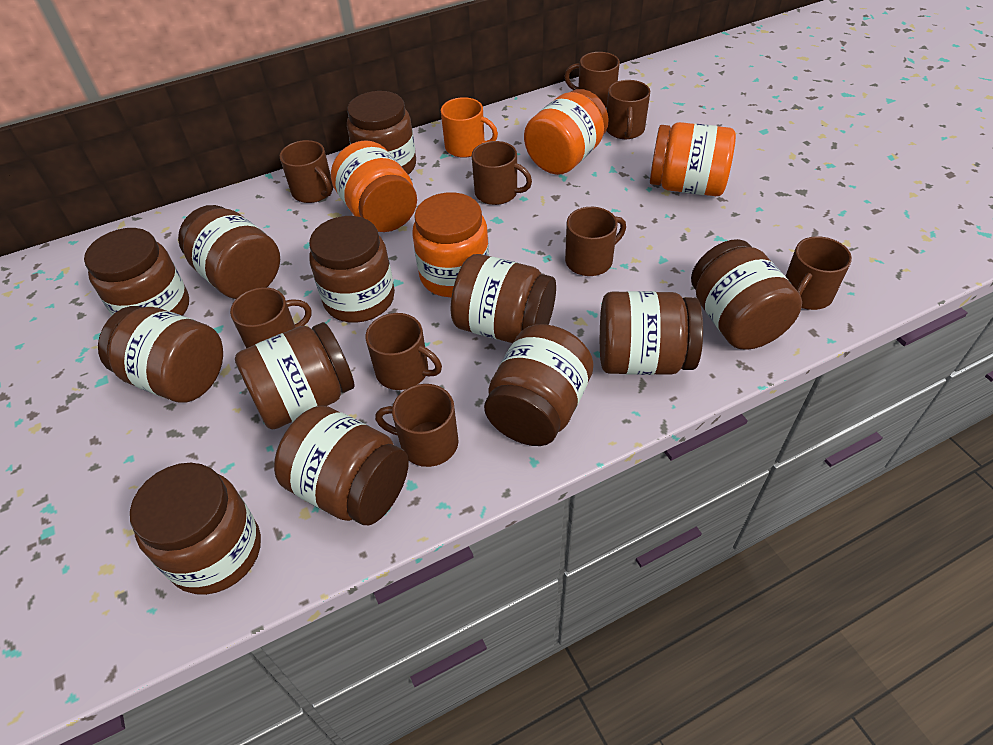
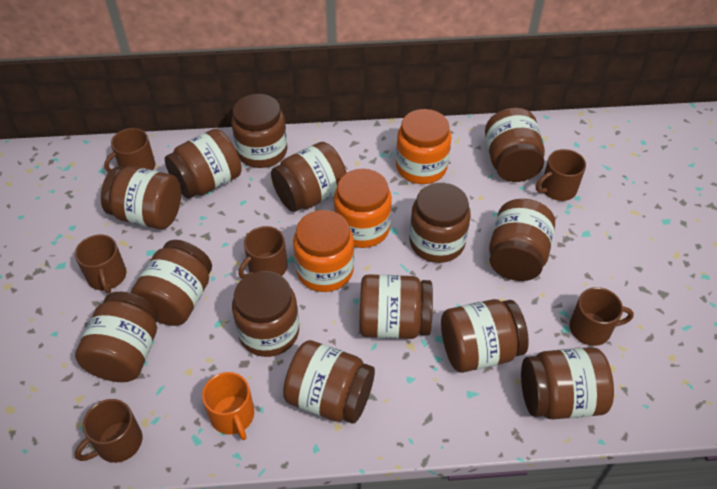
brown jar: 12 -> 14
brown mug: 9 -> 6
orange jar: 4 -> 3

